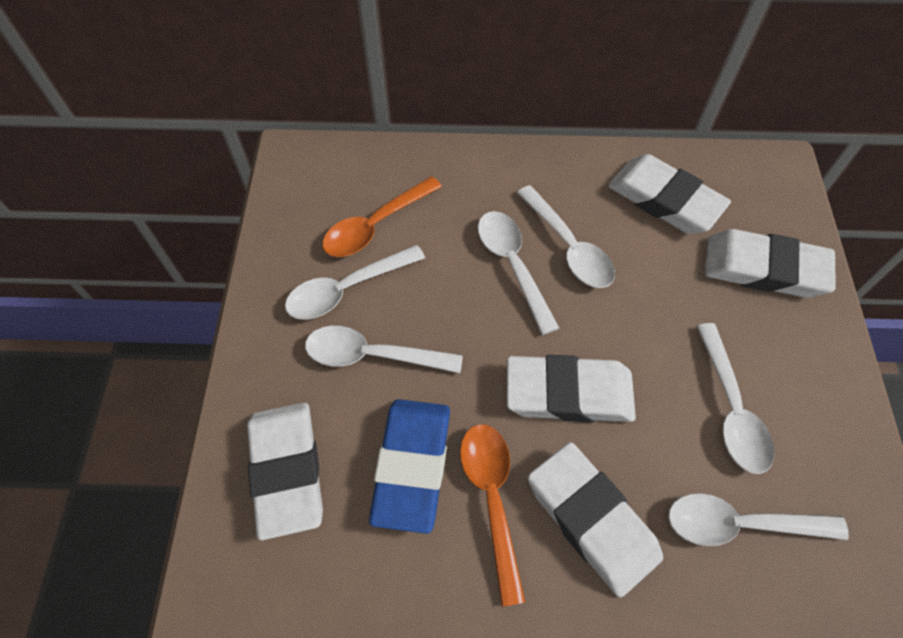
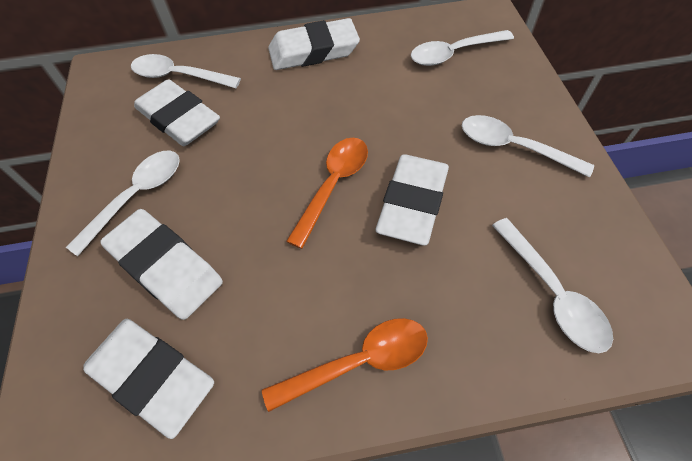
blue eraser: 1 -> 0
white spoon: 6 -> 5

